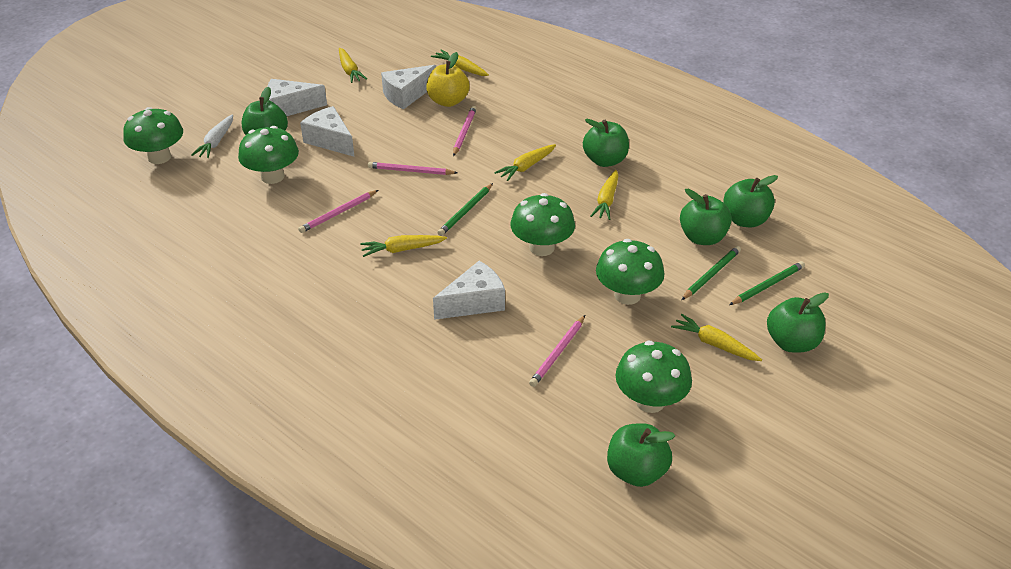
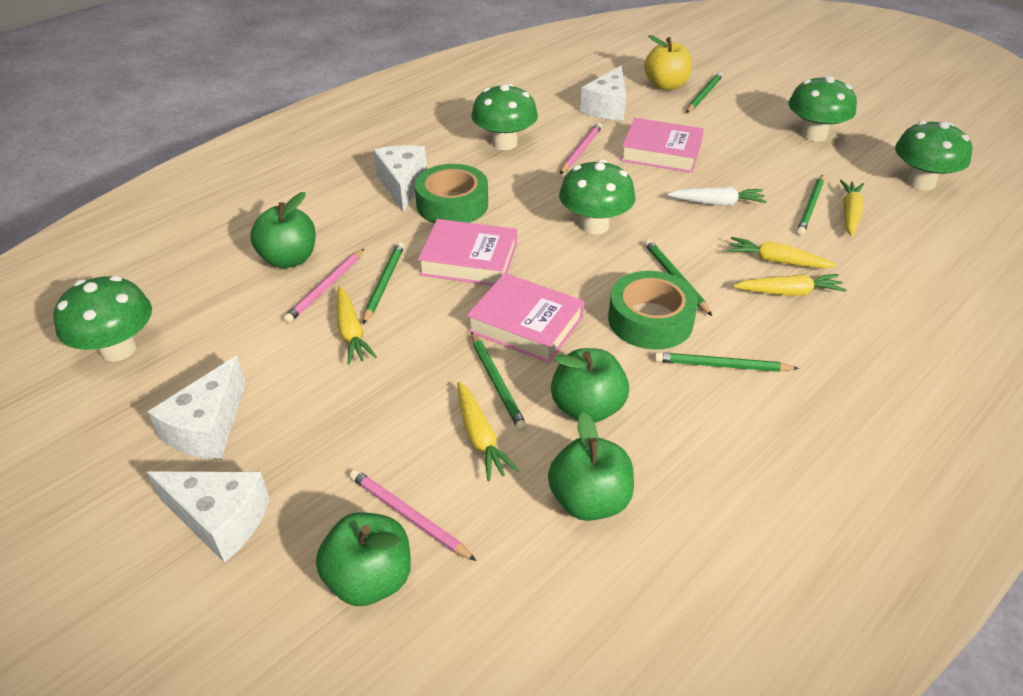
green apple: 6 -> 4
green pencil: 3 -> 6
green tape: 0 -> 2
pink book: 0 -> 3
pink pencil: 4 -> 3
yellow carrot: 6 -> 5

